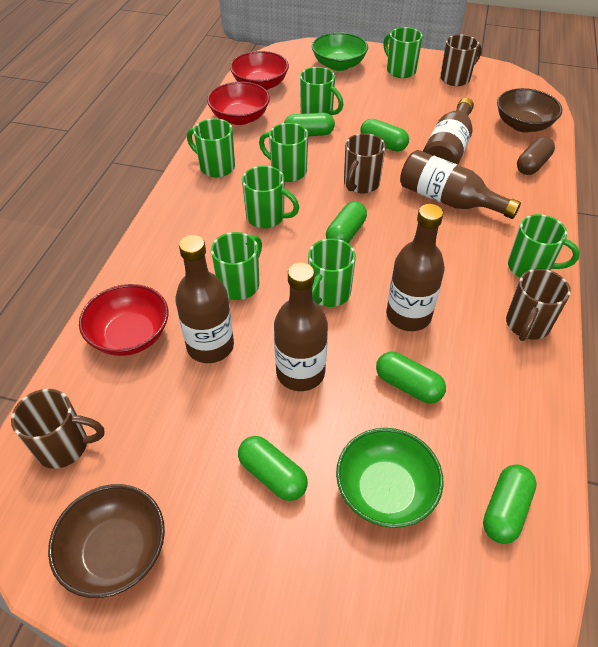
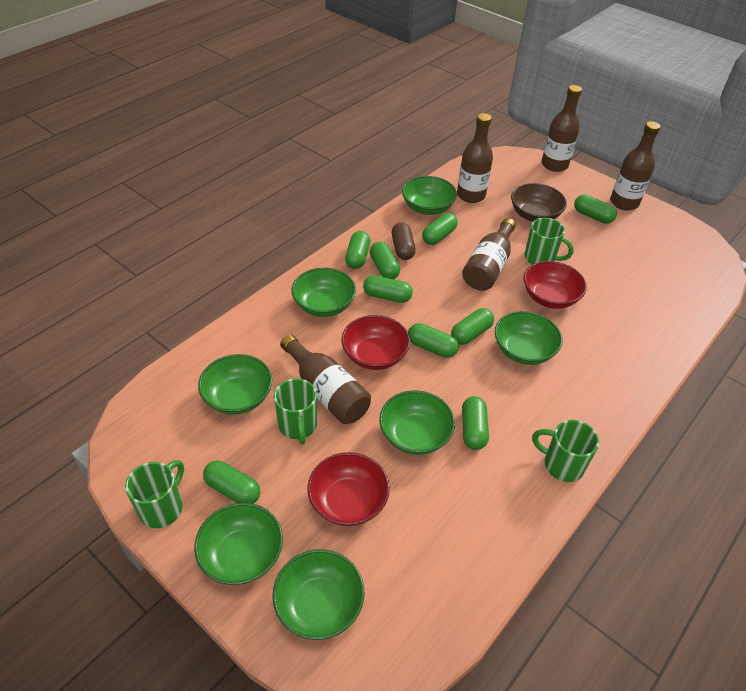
brown bowl: 2 -> 1
brown mug: 4 -> 0
green bowl: 2 -> 7
green capsule: 6 -> 9
green mug: 8 -> 4

